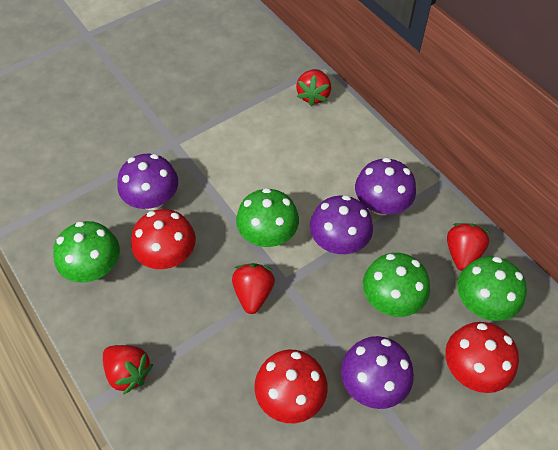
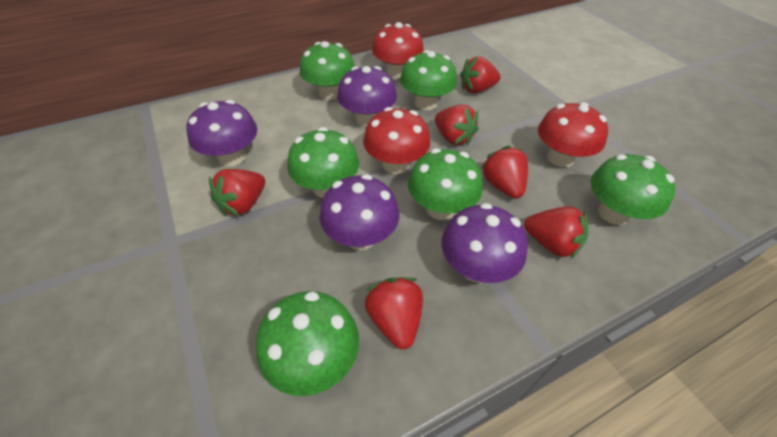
green mushroom: 4 -> 6
red strawberry: 4 -> 6

